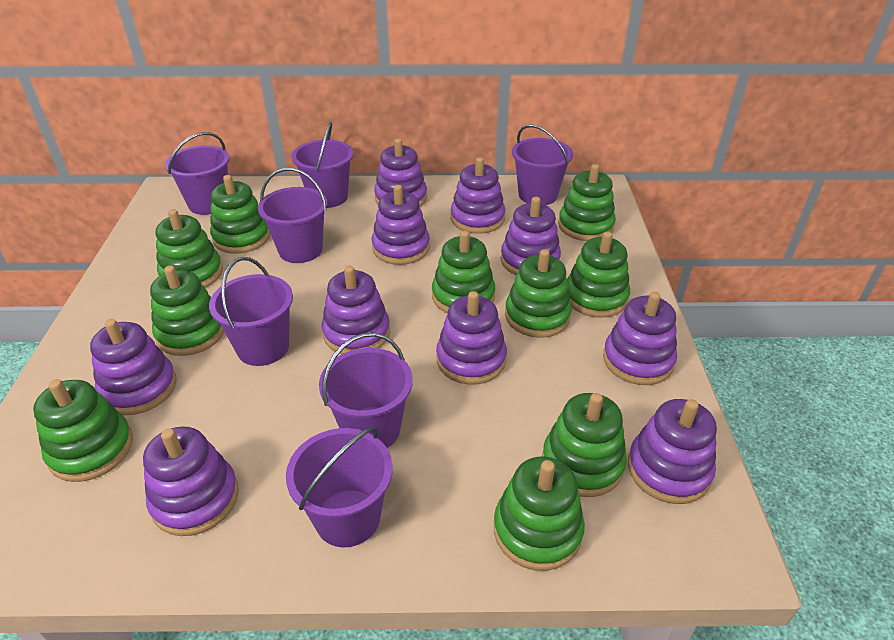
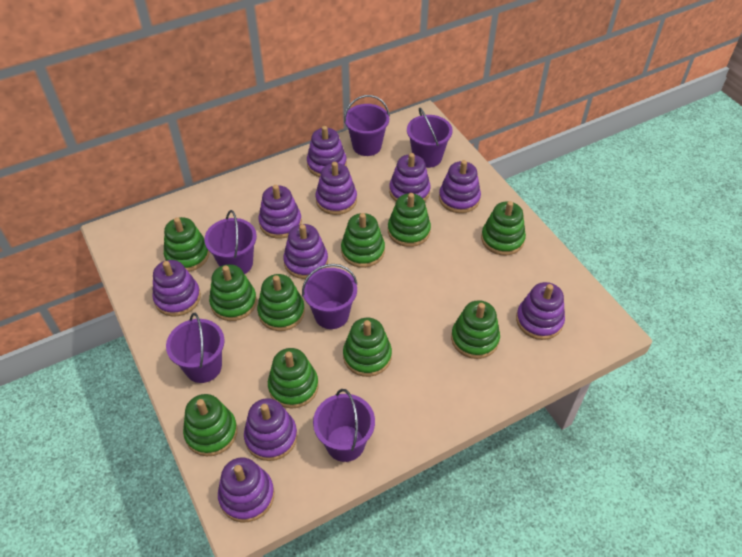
purple bucket: 7 -> 6

